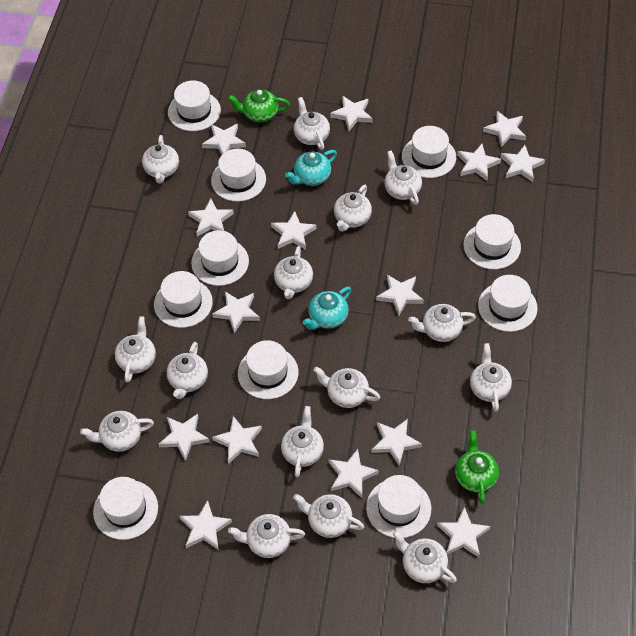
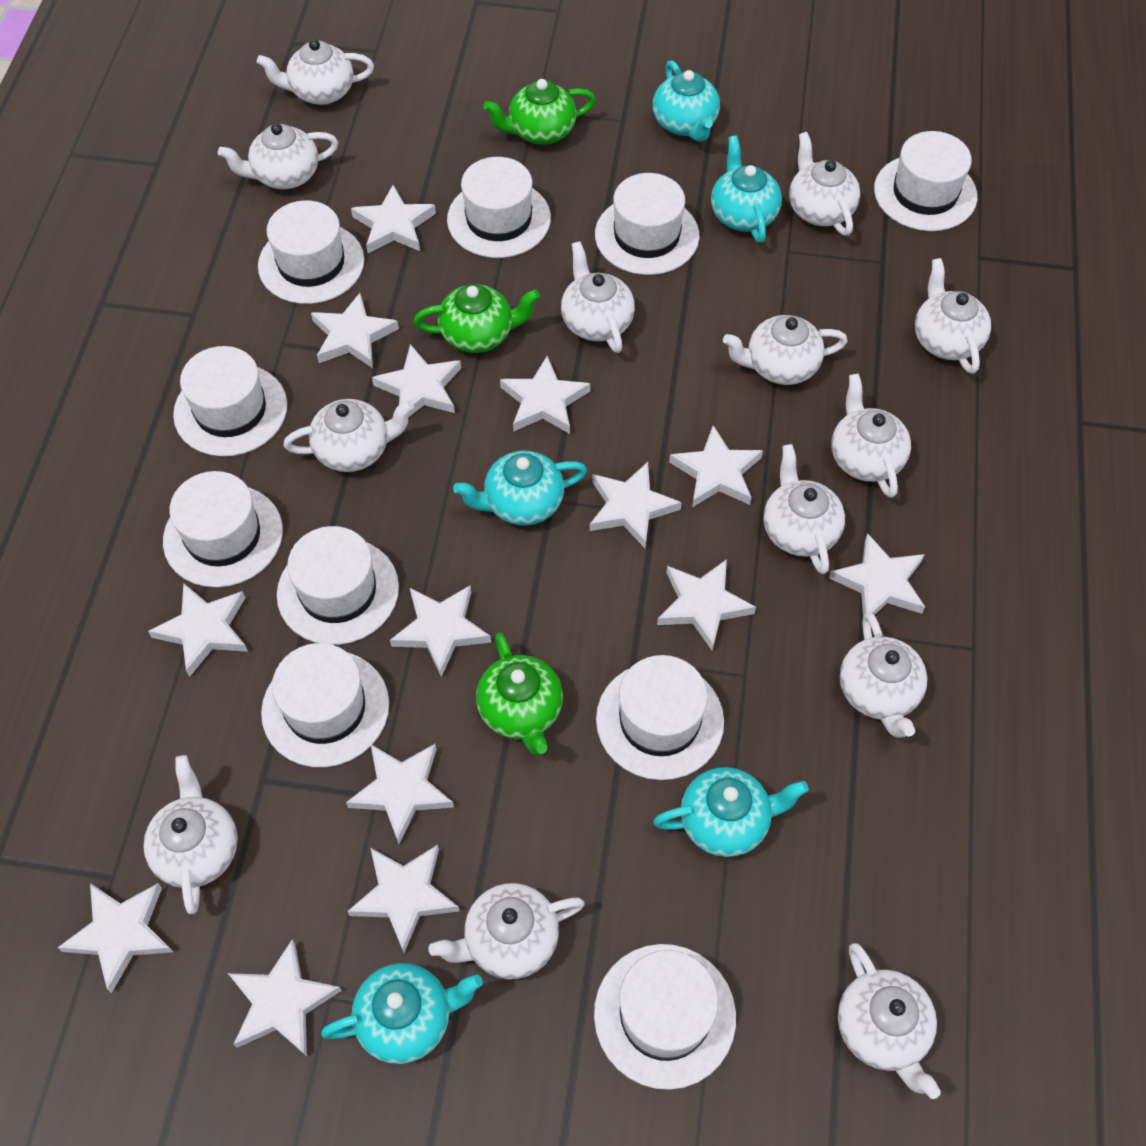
green teapot: 2 -> 3
turquoise teapot: 2 -> 5
white star: 15 -> 14
white teapot: 15 -> 13

